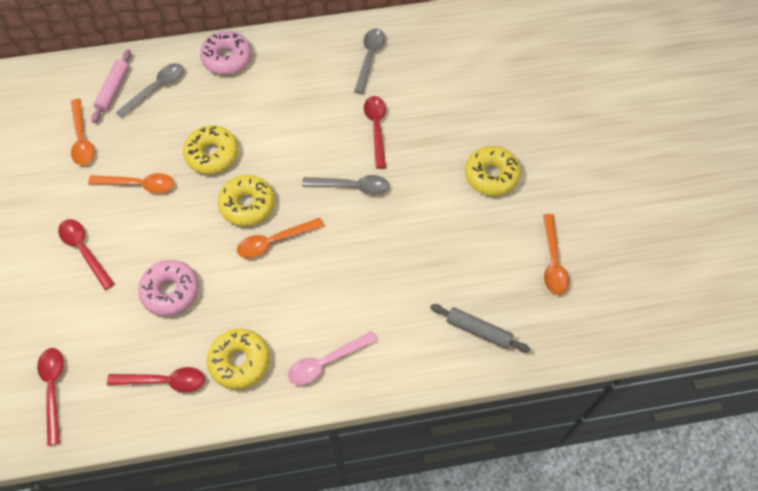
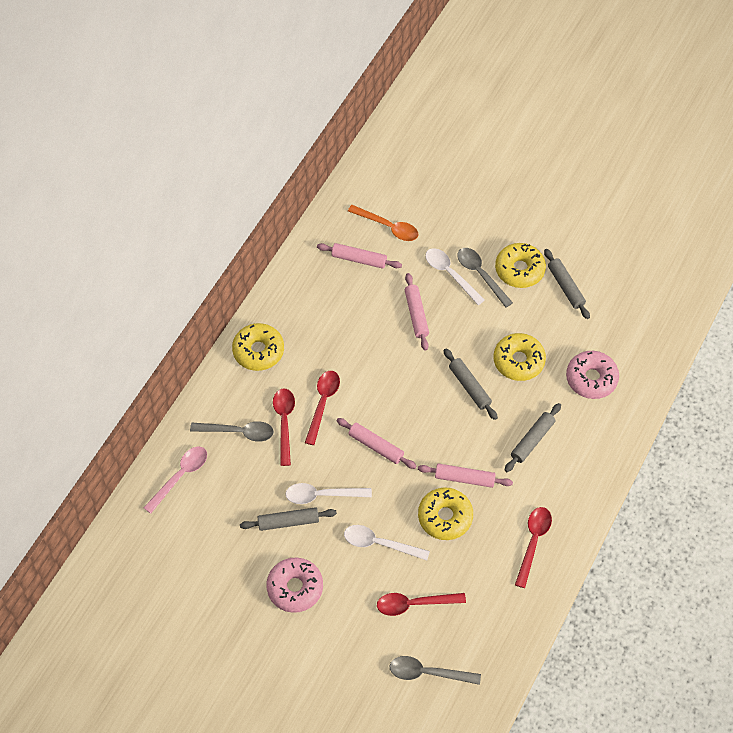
grey rolling pin: 1 -> 4
orange spoon: 4 -> 1
pink rolling pin: 1 -> 4
white spoon: 0 -> 3

